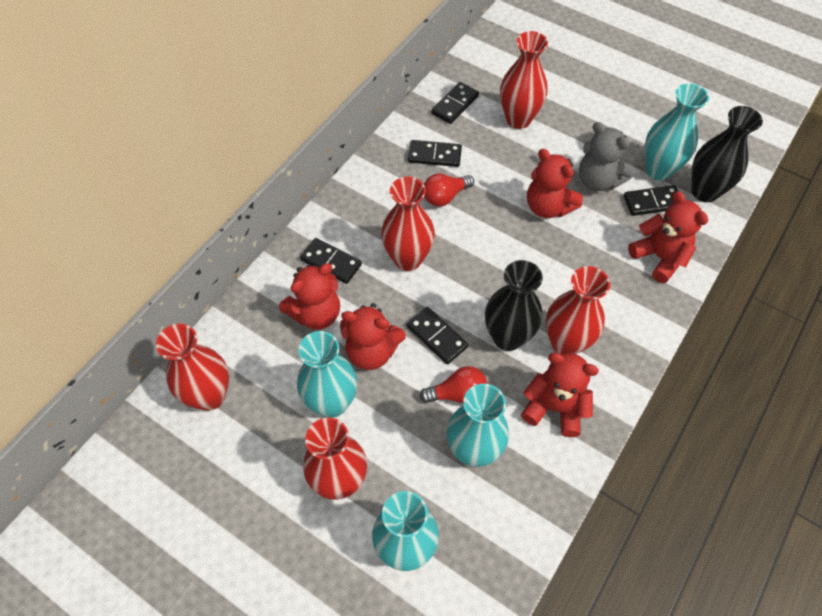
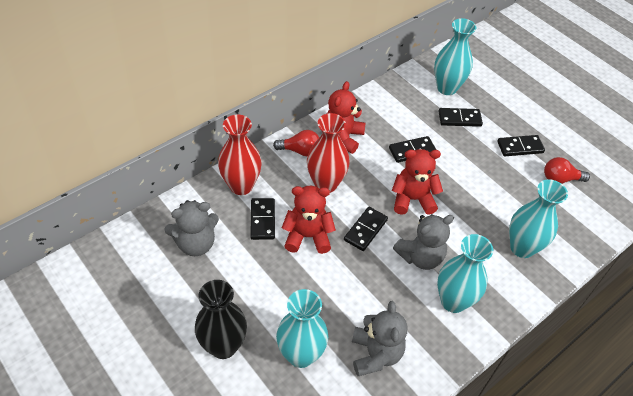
black vase: 2 -> 1
grey teddy bear: 1 -> 3
red teddy bear: 5 -> 3
red vase: 5 -> 2

